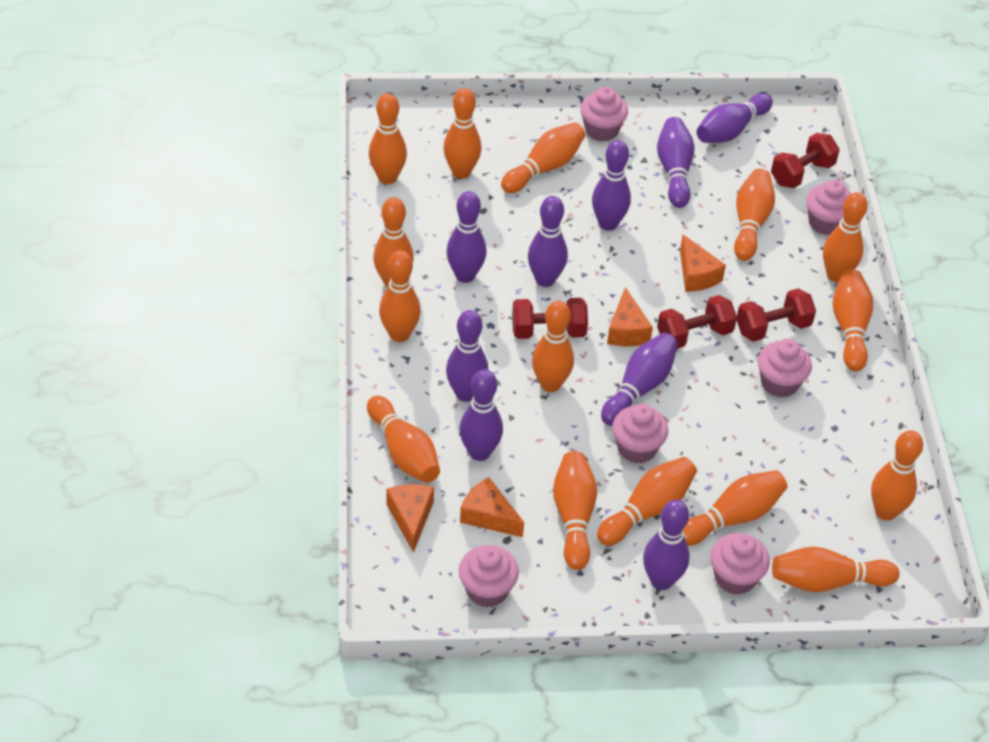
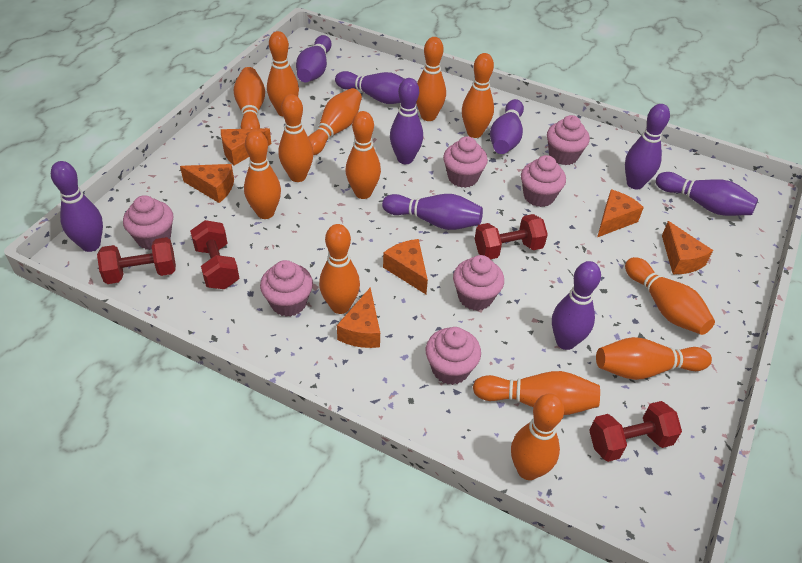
orange bowling pin: 15 -> 13
orange cheese: 4 -> 6
pink cupcake: 6 -> 7

